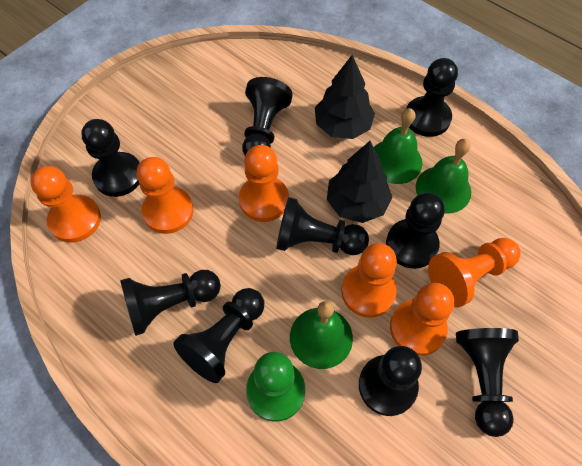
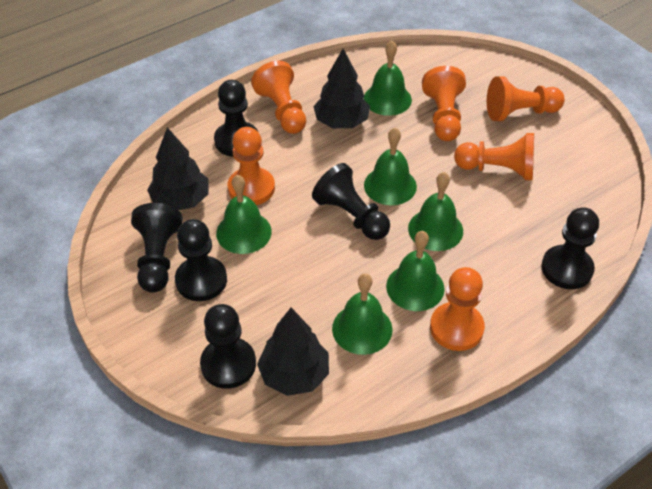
black pawn: 9 -> 6
black tree: 2 -> 3
green bell: 3 -> 6
green pawn: 1 -> 0

